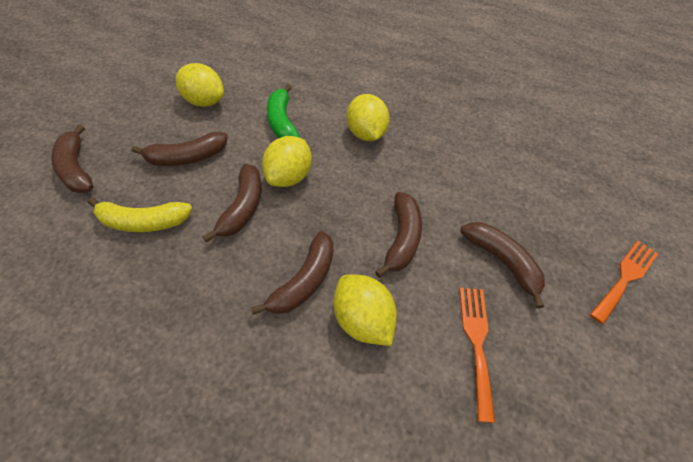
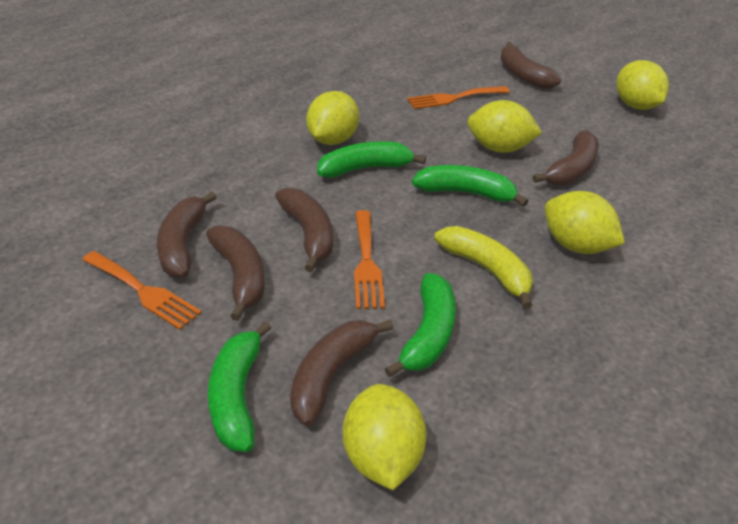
green banana: 1 -> 4
orange fork: 2 -> 3
yellow lemon: 4 -> 5

